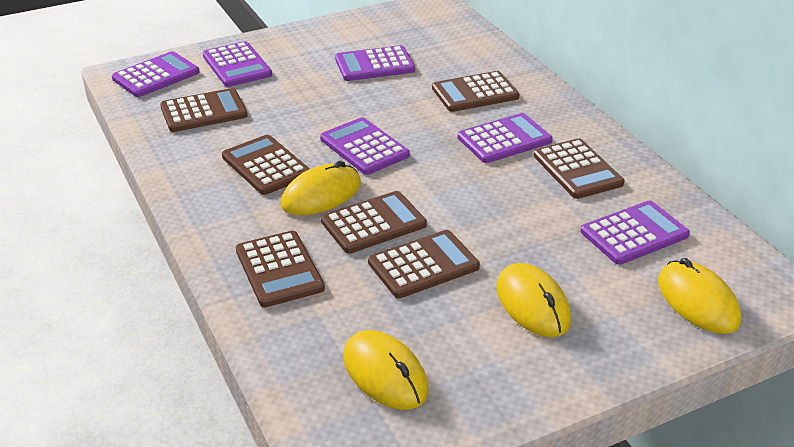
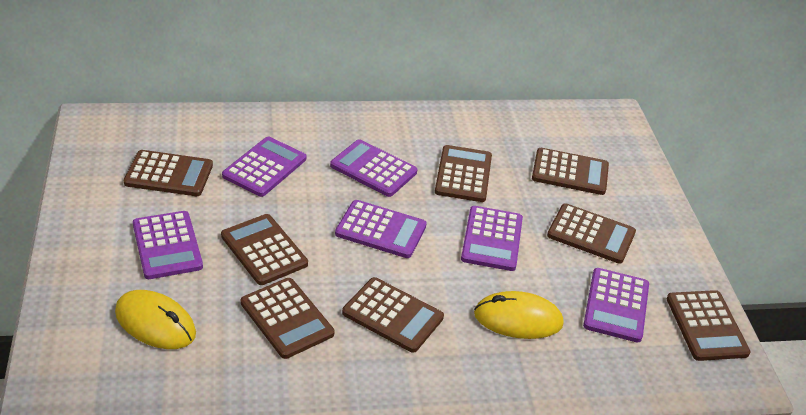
brown calculator: 7 -> 8
yellow mouse: 4 -> 2

